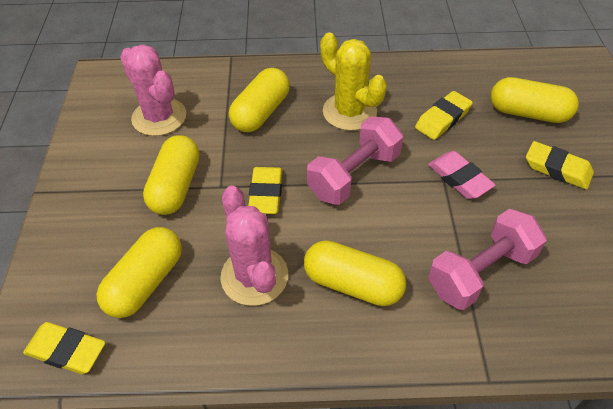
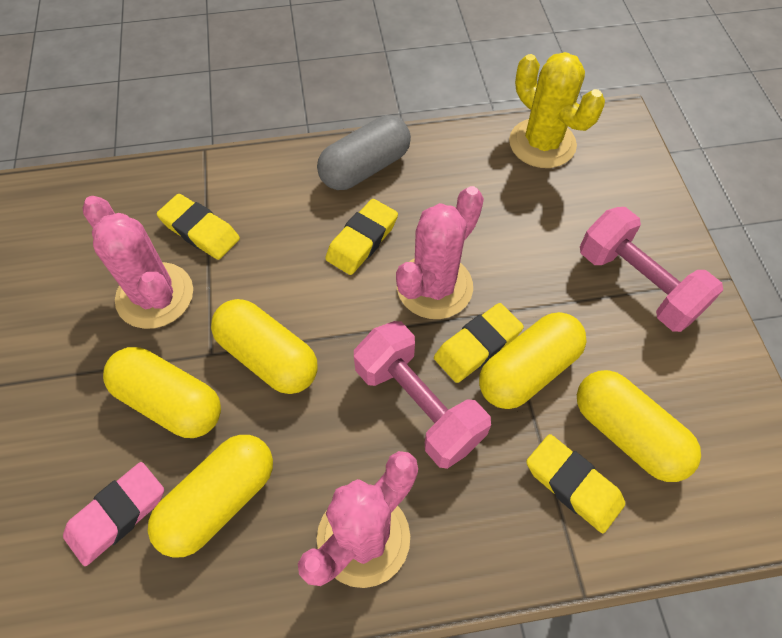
grey capsule: 0 -> 1
pink cactus: 2 -> 3

